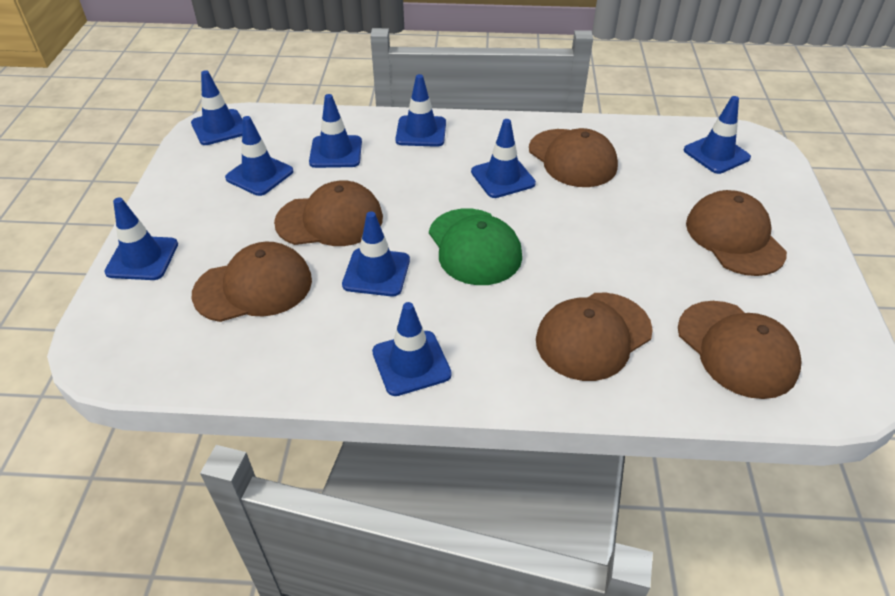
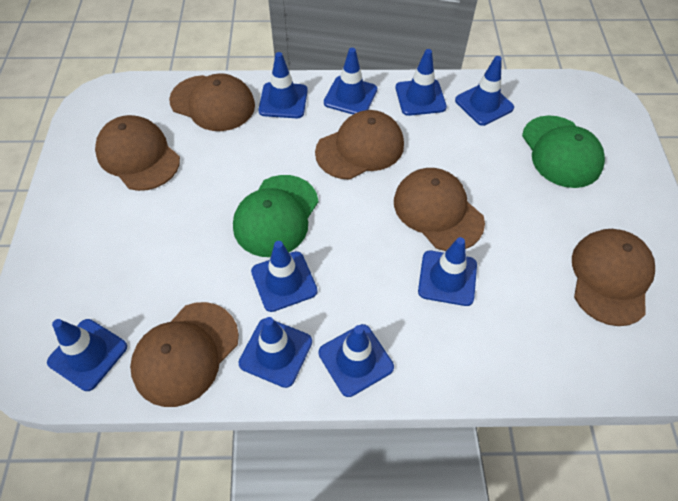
green cap: 1 -> 2

